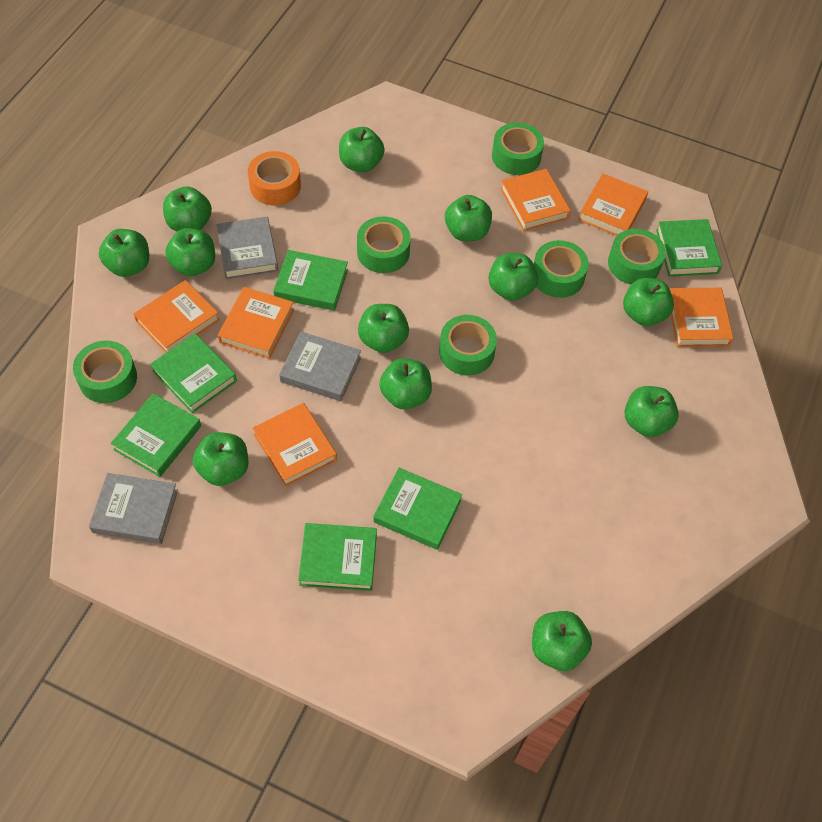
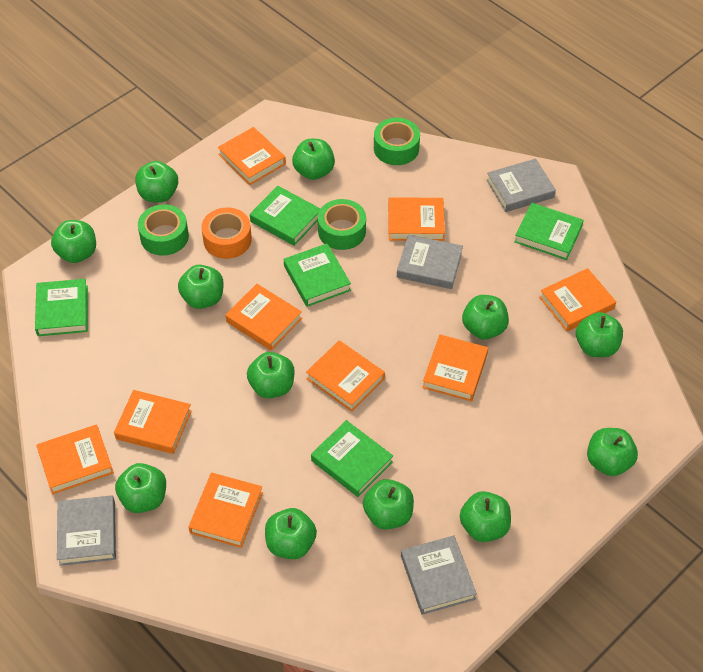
green book: 6 -> 5
green tape: 6 -> 3
grey book: 3 -> 4
orange book: 6 -> 9

